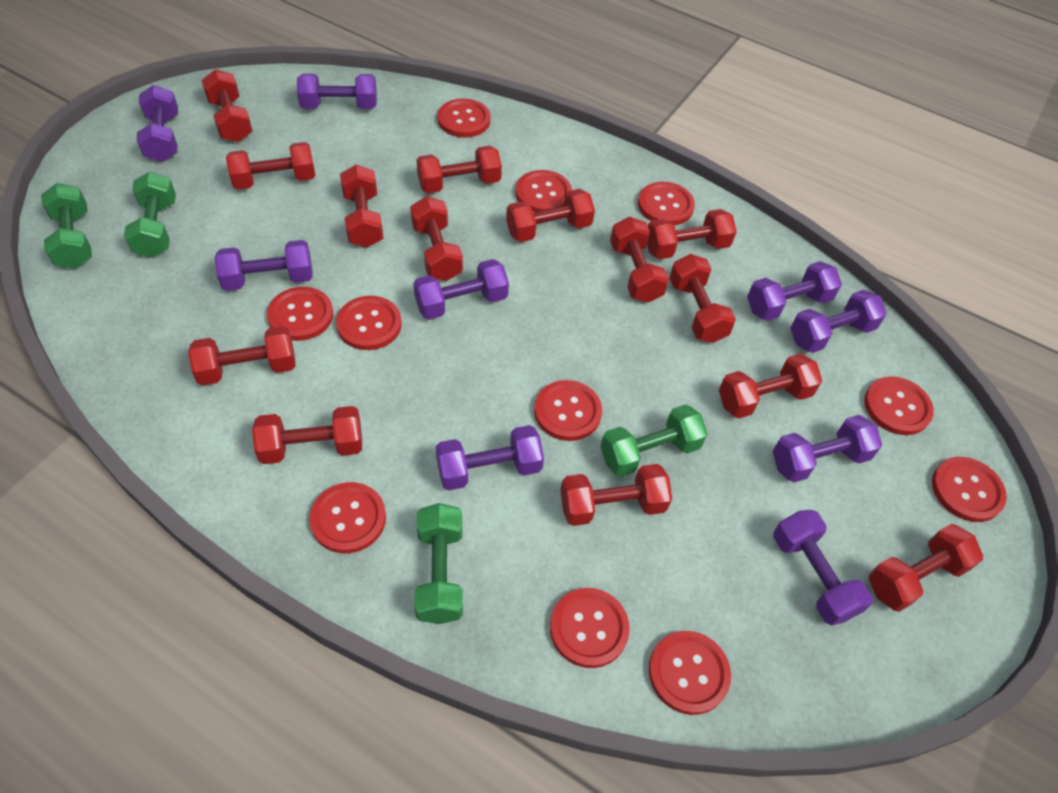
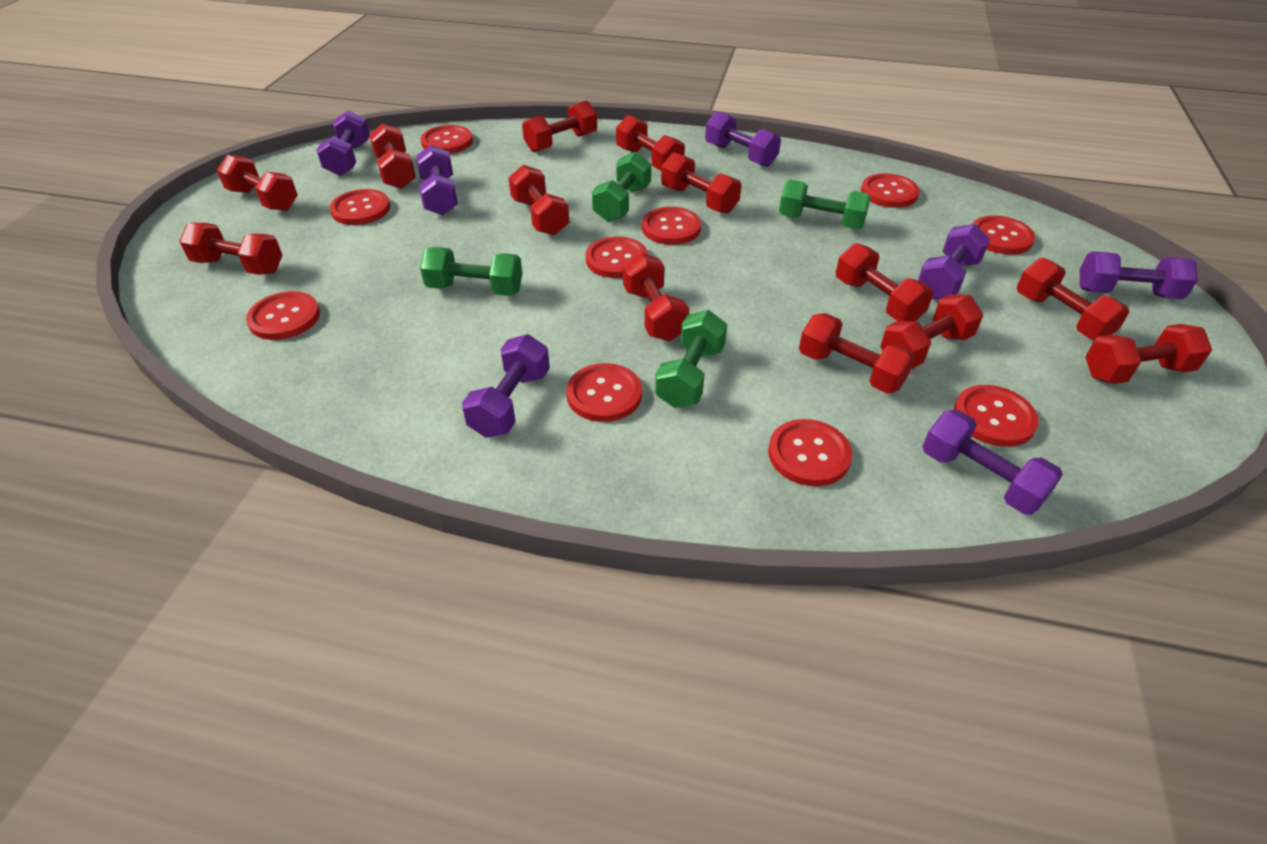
purple dumbbell: 9 -> 7
red button: 11 -> 10
red dumbbell: 14 -> 13

